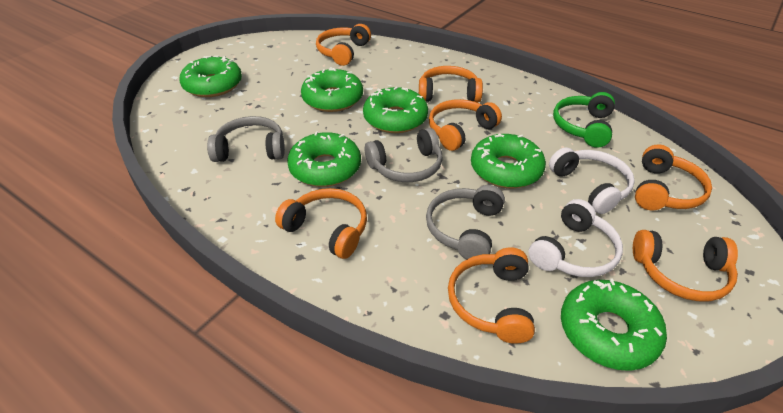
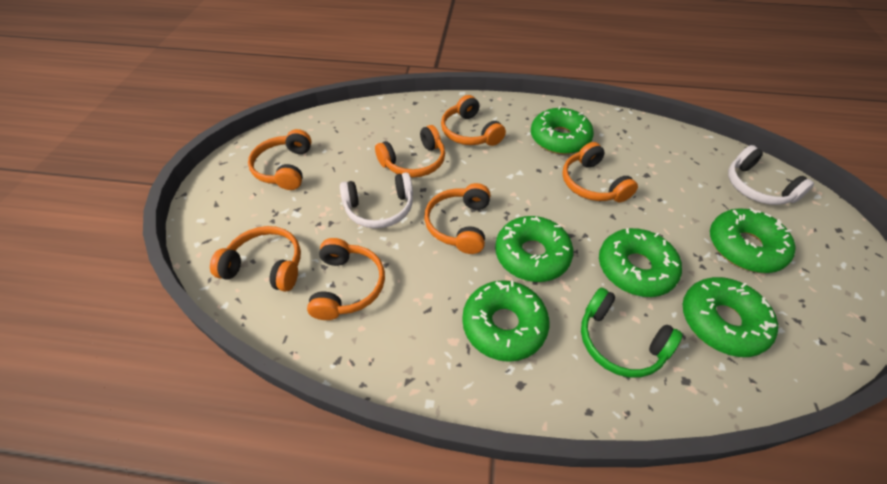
grey headphones: 3 -> 0

